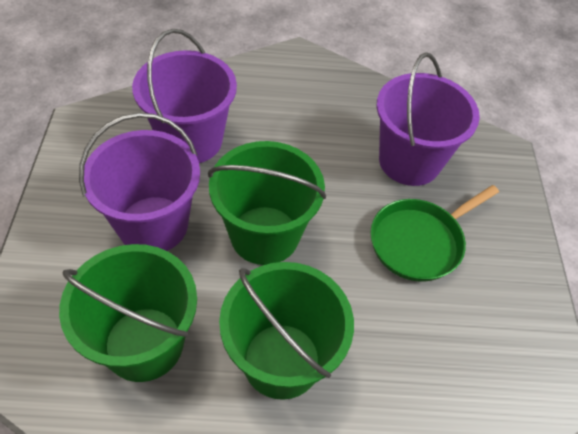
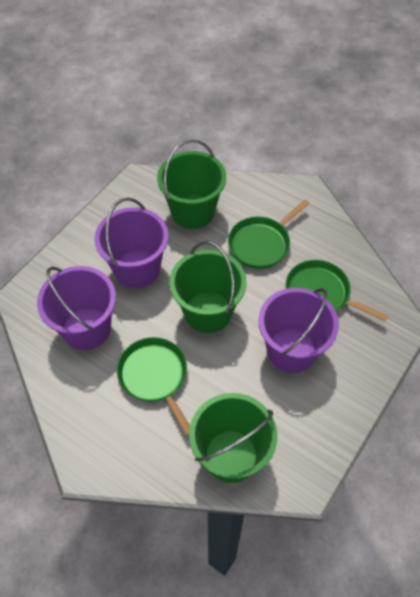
green pan: 1 -> 3

